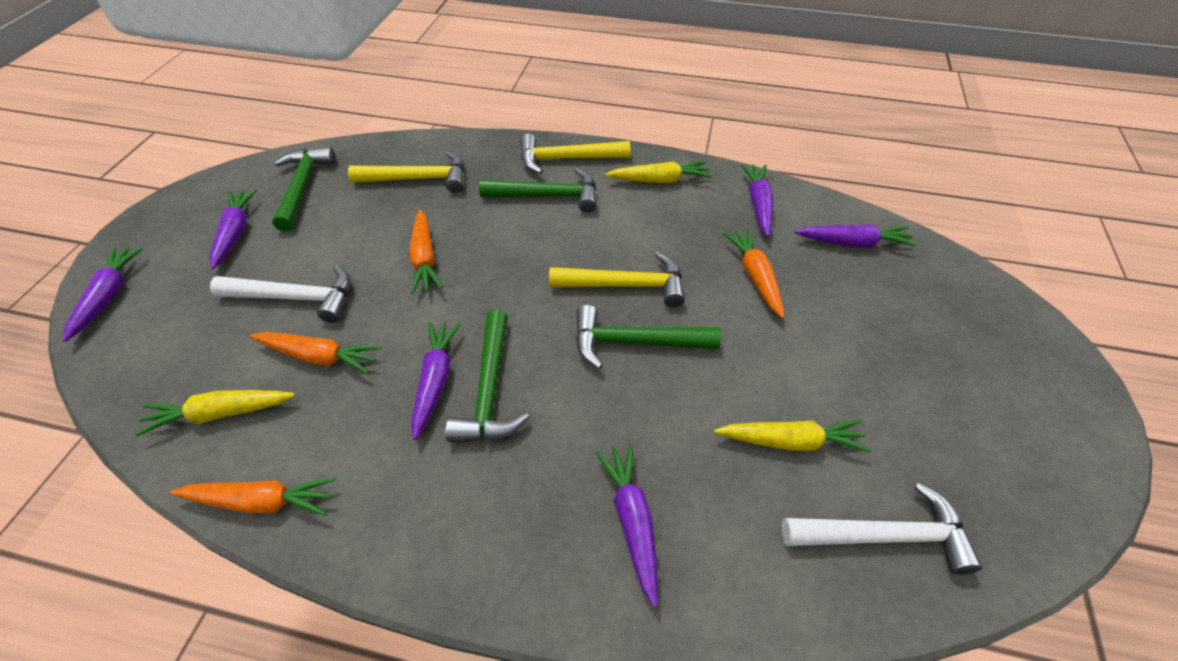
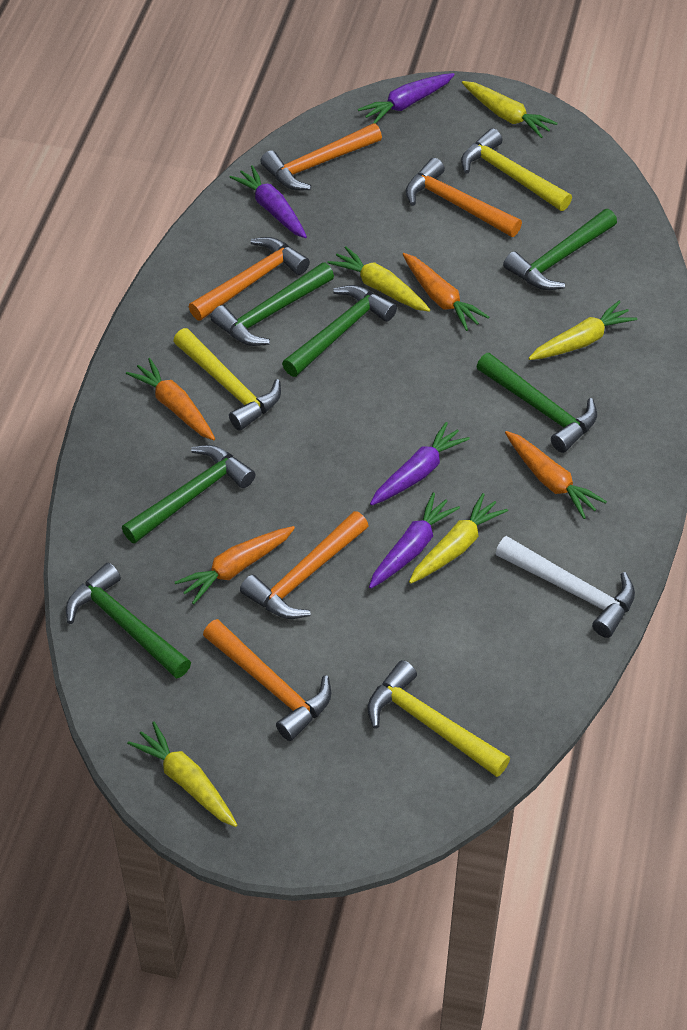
green hammer: 4 -> 6
orange hammer: 0 -> 5
purple carrot: 6 -> 4
white hammer: 2 -> 1
yellow carrot: 3 -> 5

